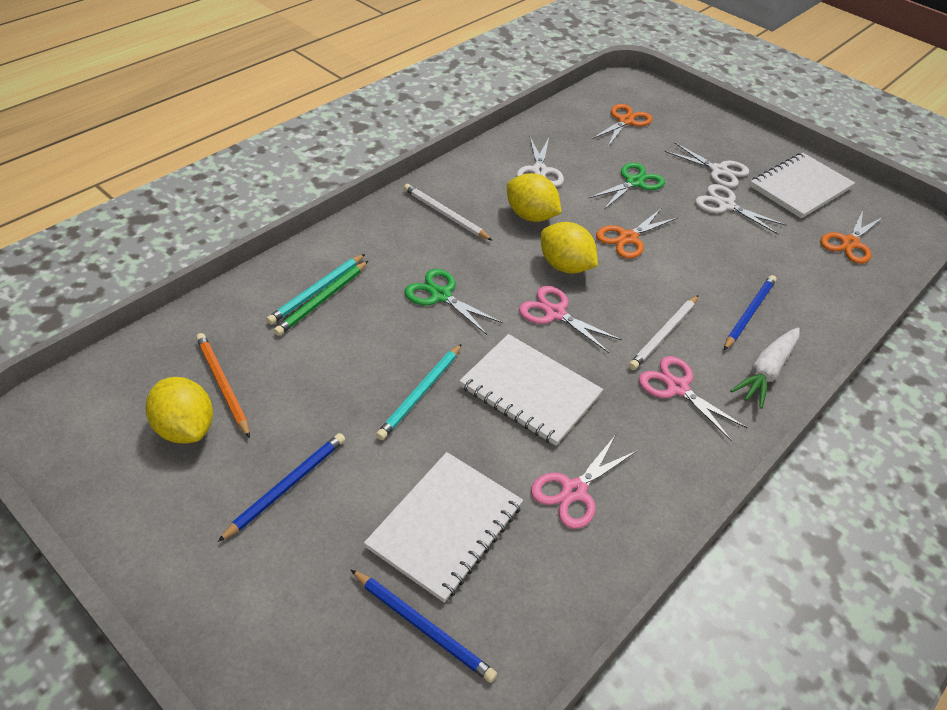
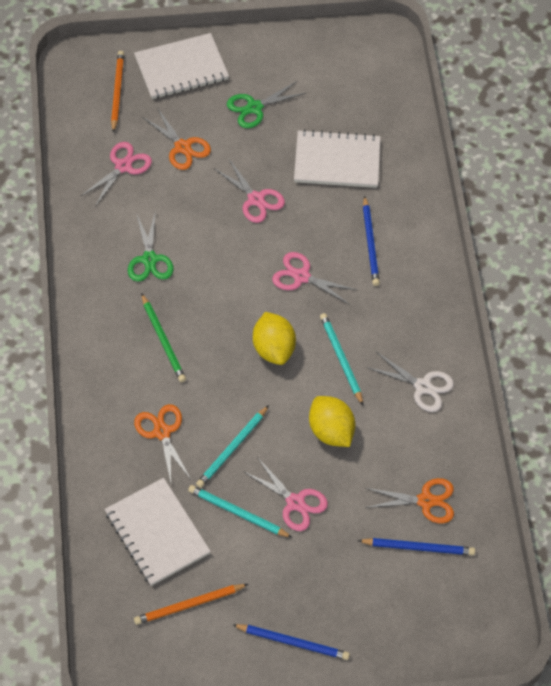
orange pencil: 1 -> 2
pink scissors: 3 -> 4
turquoise pencil: 2 -> 3
white carrot: 1 -> 0
white pencil: 2 -> 0
white scissors: 3 -> 1
yellow lemon: 3 -> 2

